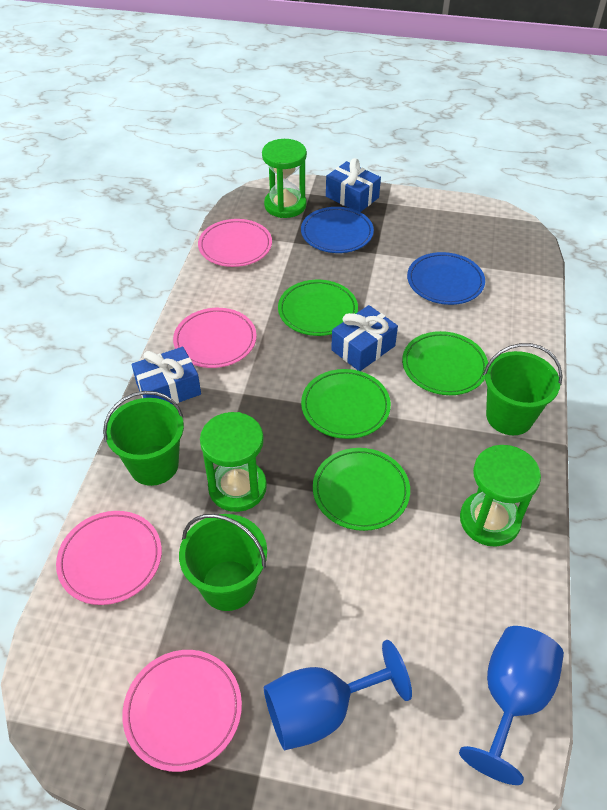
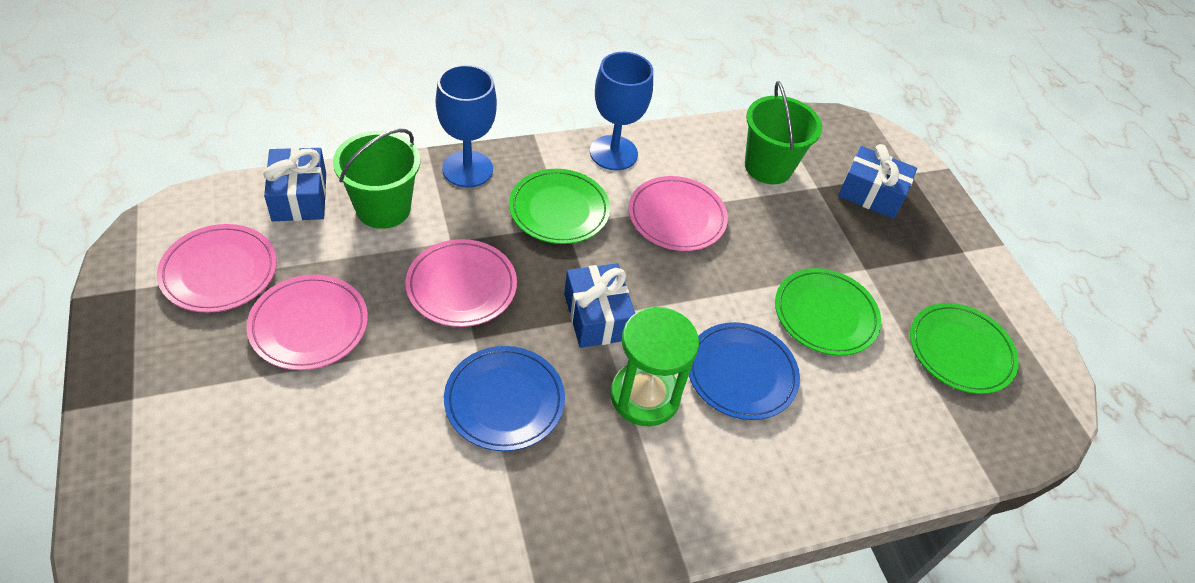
green bucket: 3 -> 2
green hourglass: 3 -> 1
green plate: 4 -> 3

